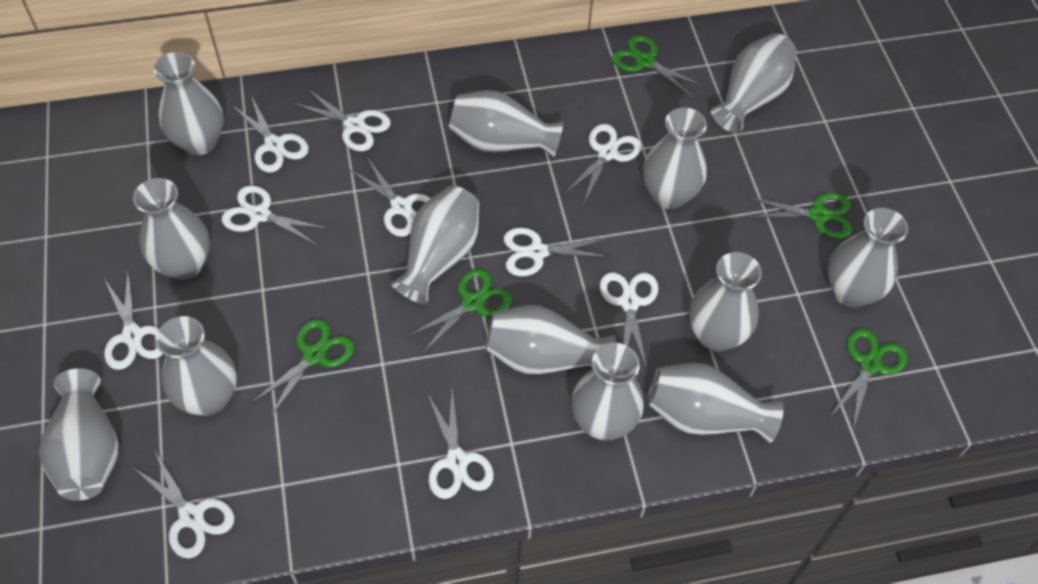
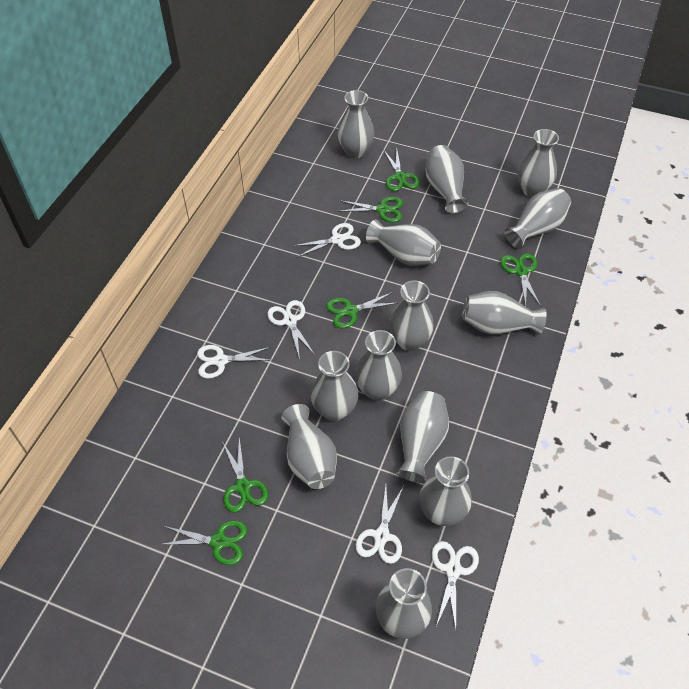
green scissors: 5 -> 6
white scissors: 10 -> 5

